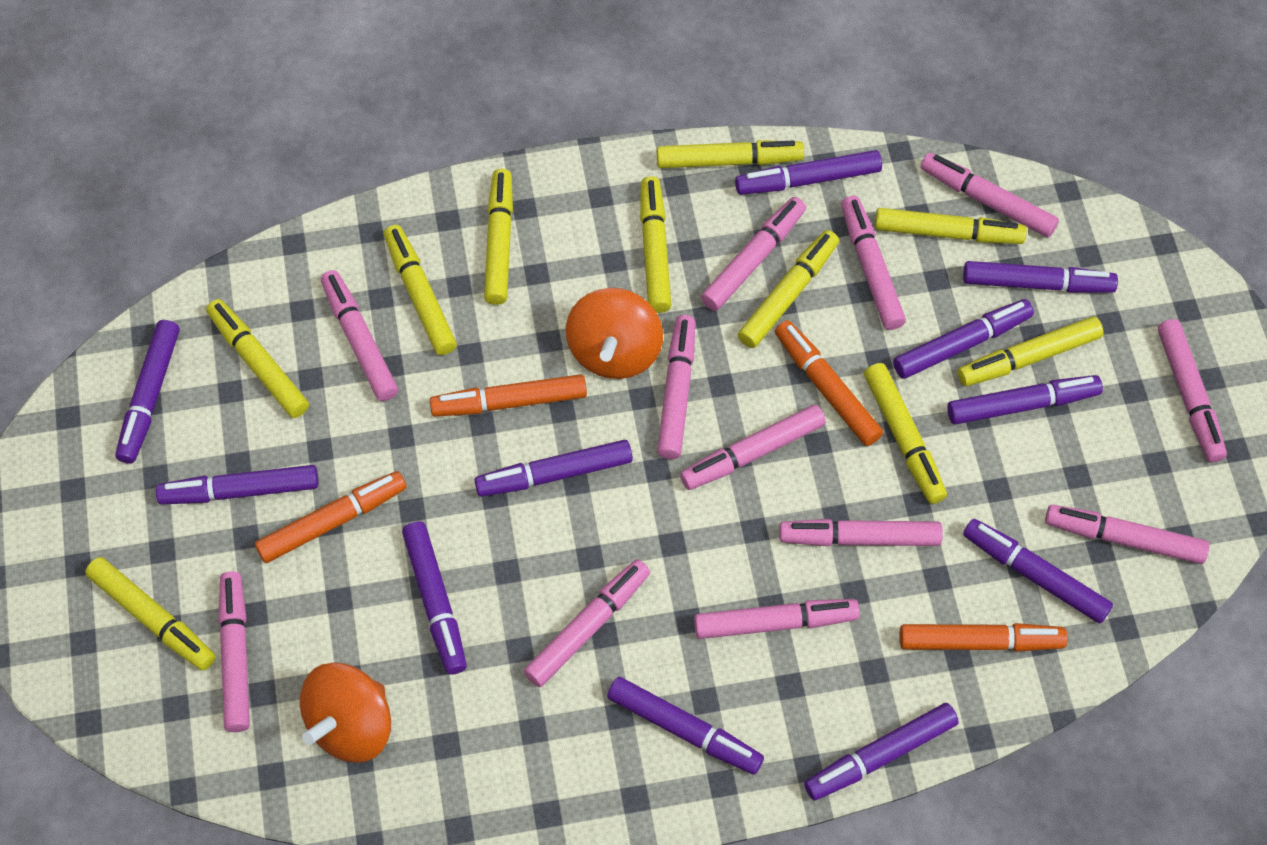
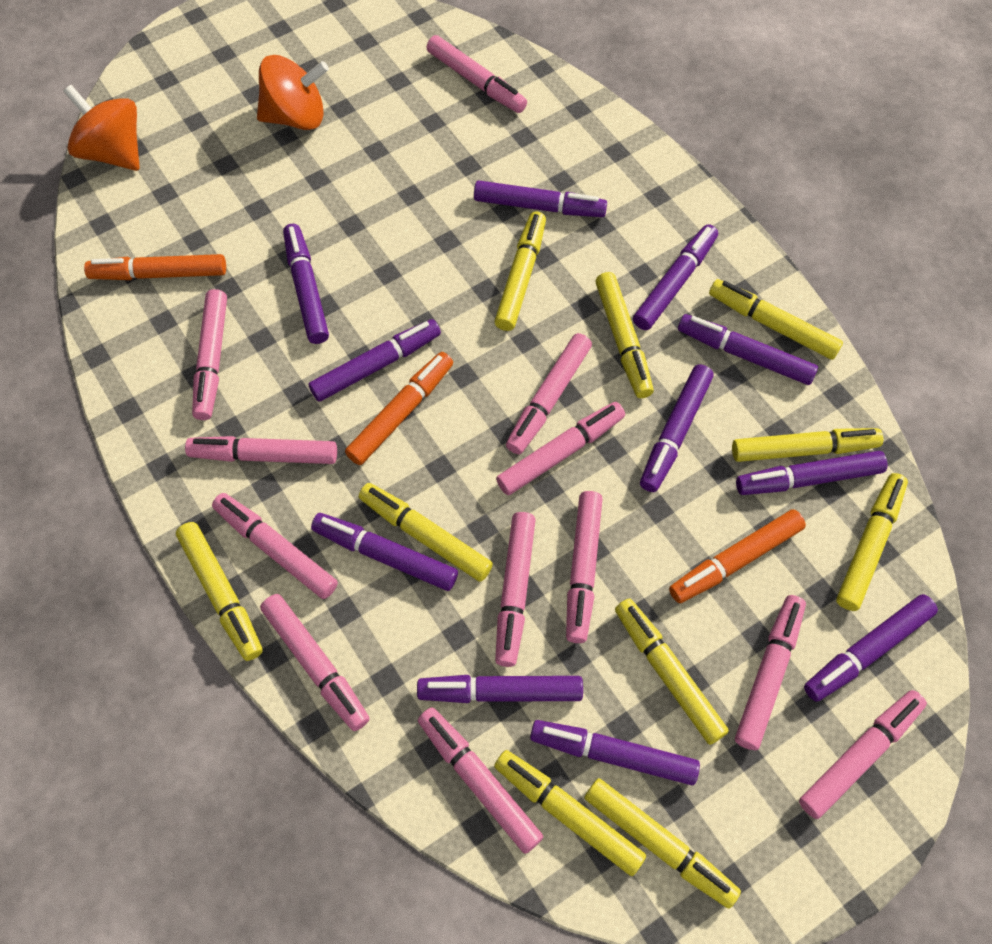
orange marker: 4 -> 3

